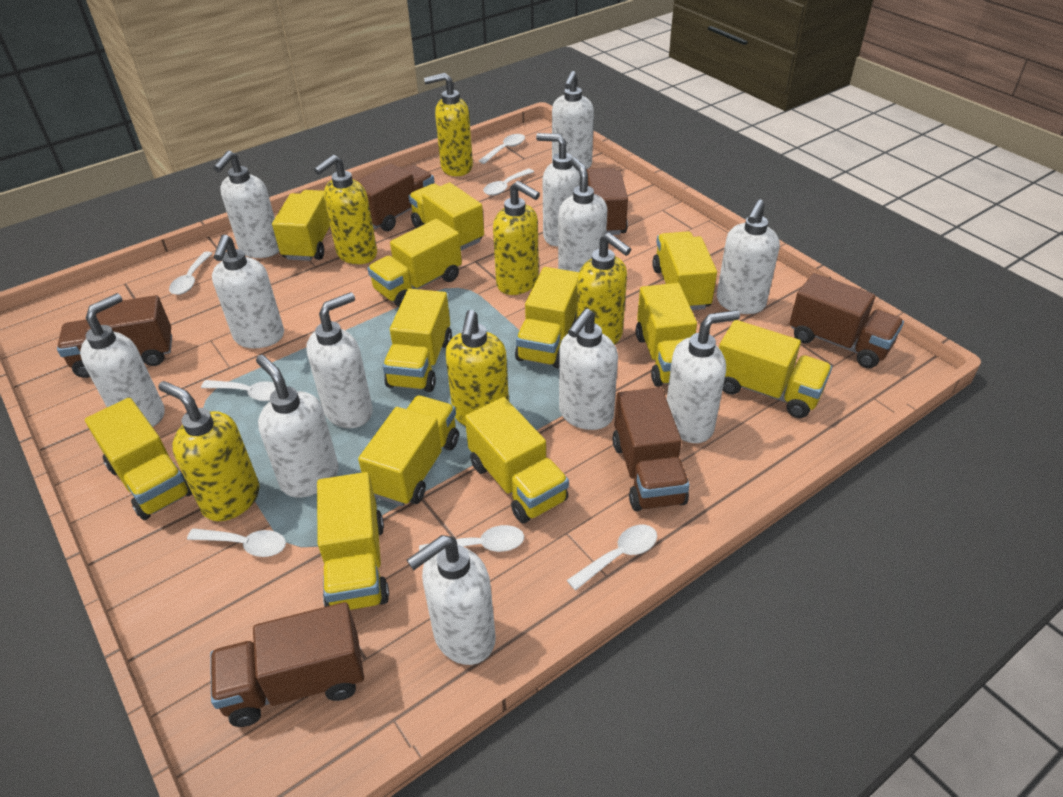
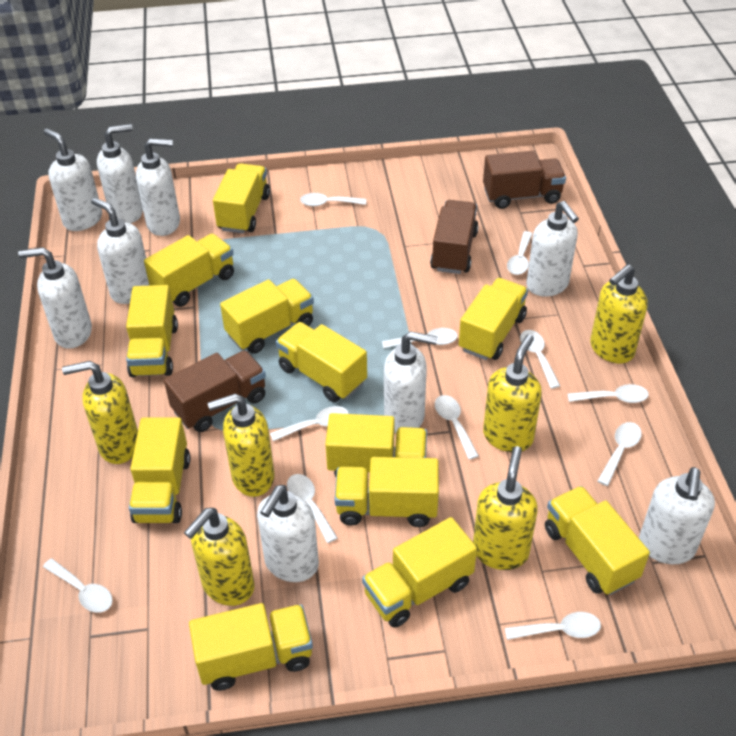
brown truck: 6 -> 3
white soap dispenser: 12 -> 9
white spoon: 7 -> 11

